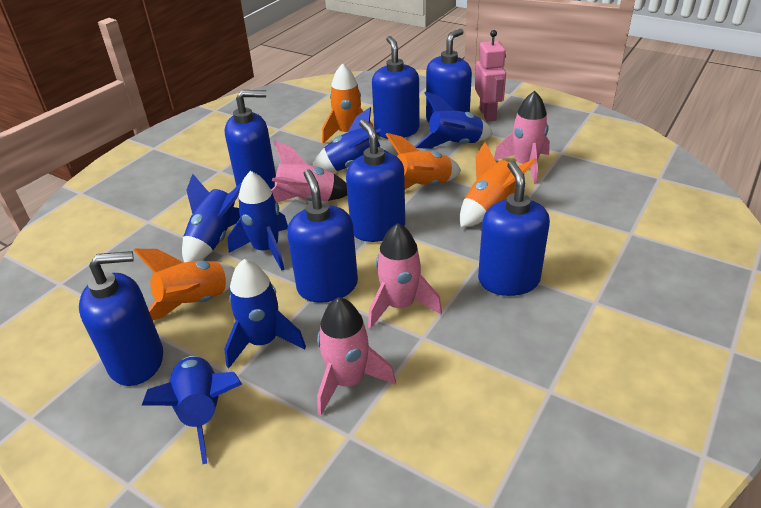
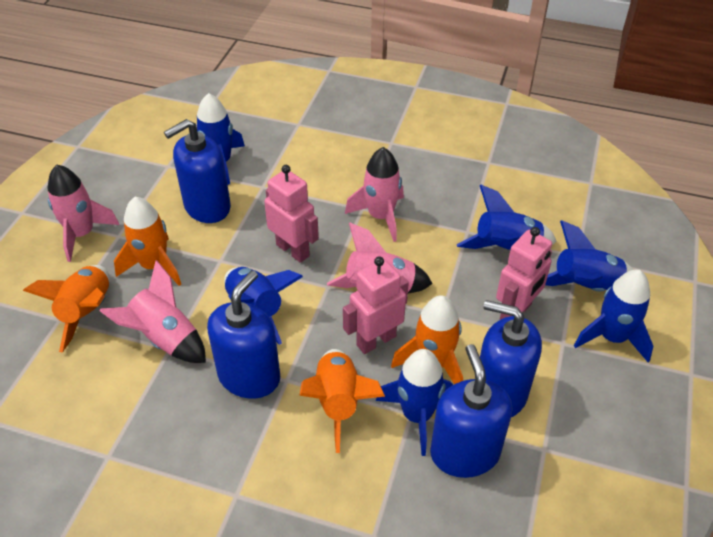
blue soap dispenser: 7 -> 4
pink robot: 1 -> 3

